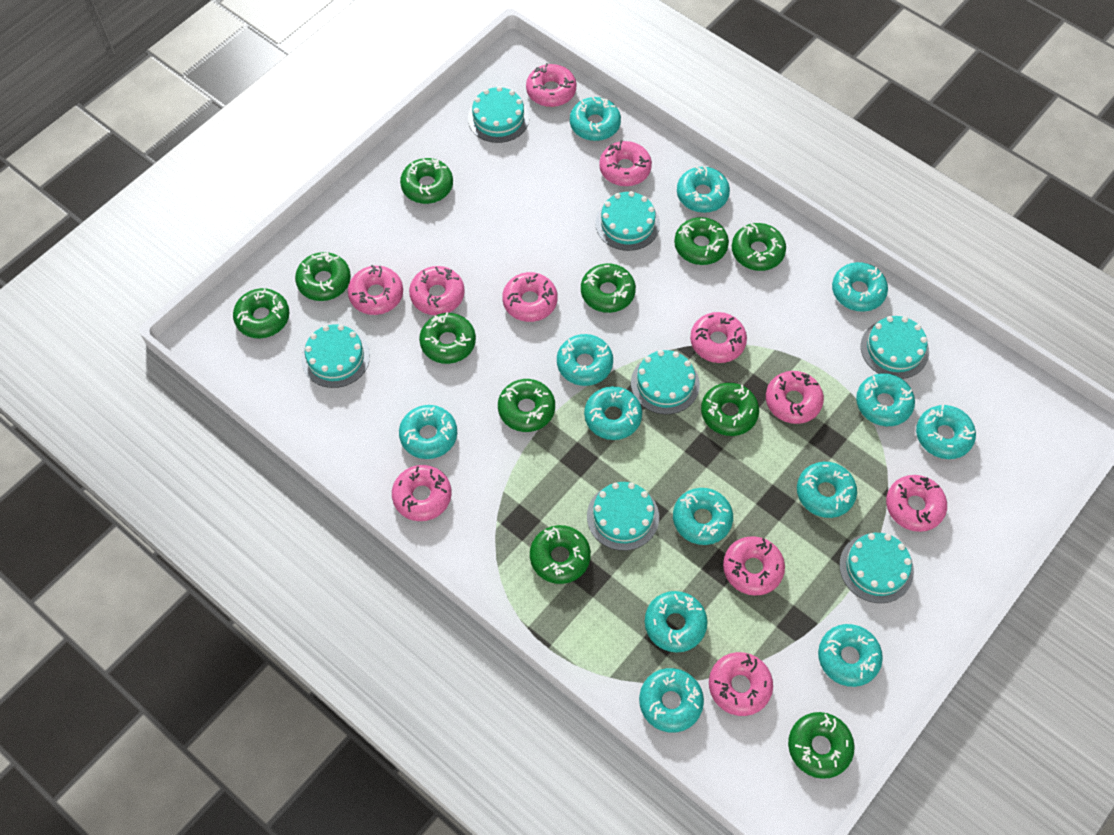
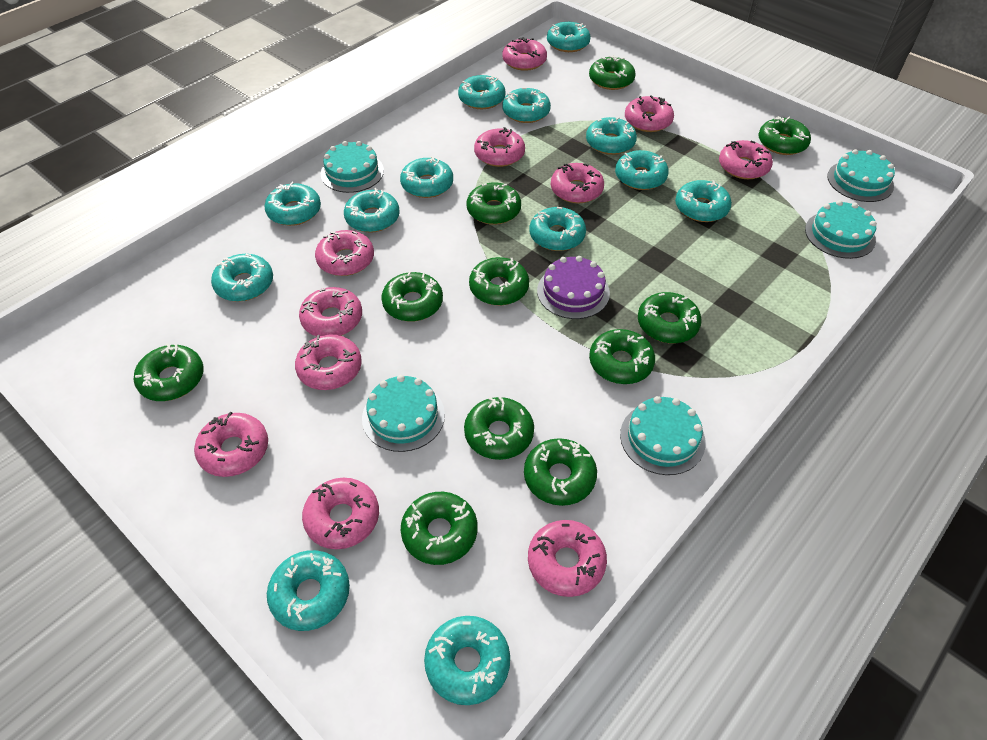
purple cake: 0 -> 1
turquoise cake: 7 -> 5

